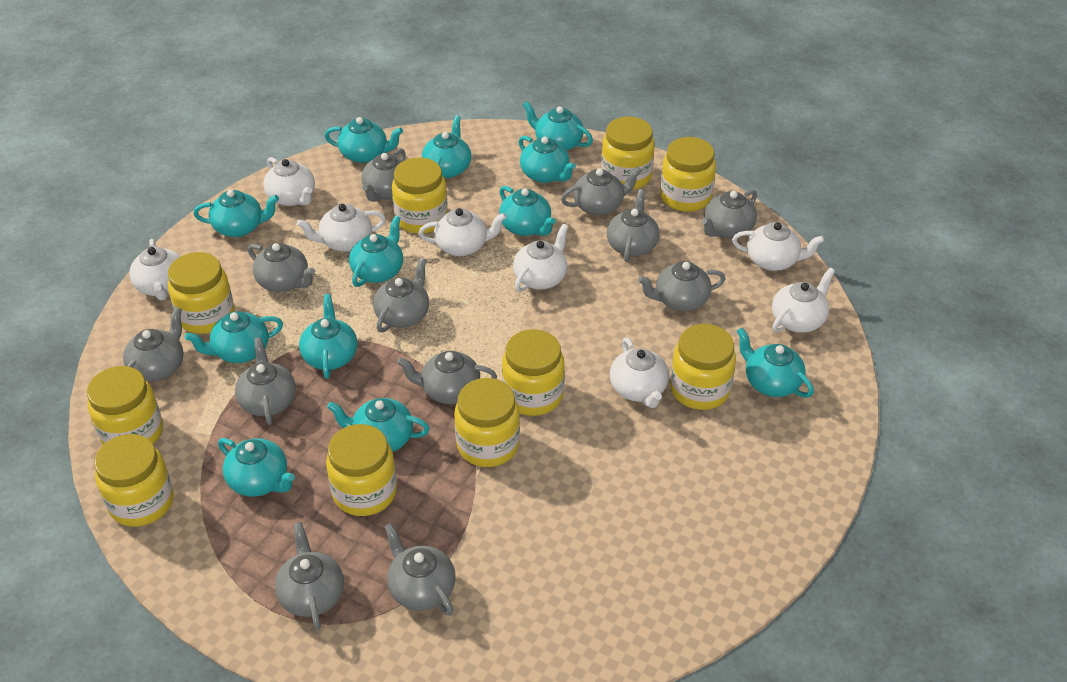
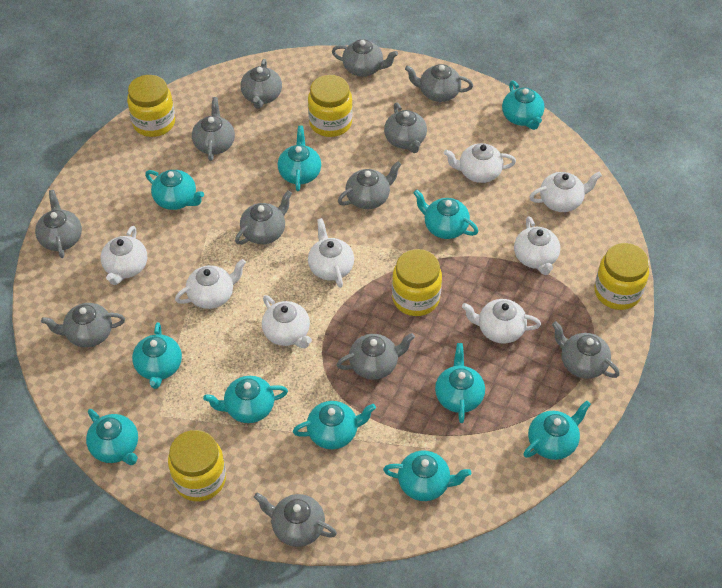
turquoise teapot: 12 -> 11
yellow jar: 10 -> 5

